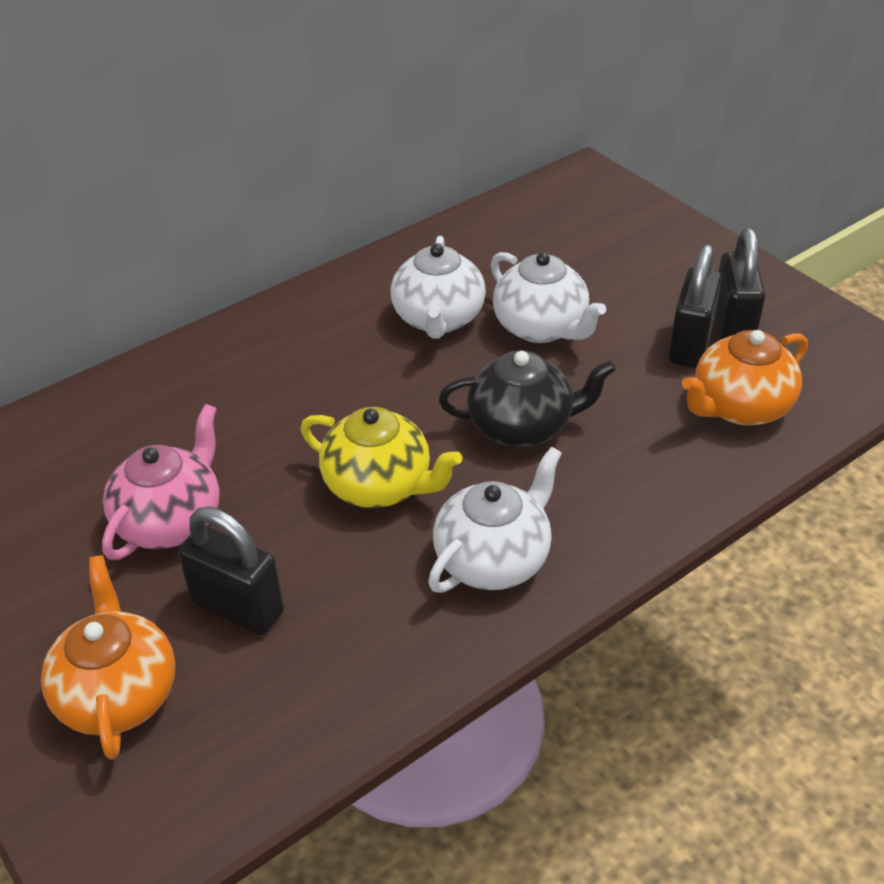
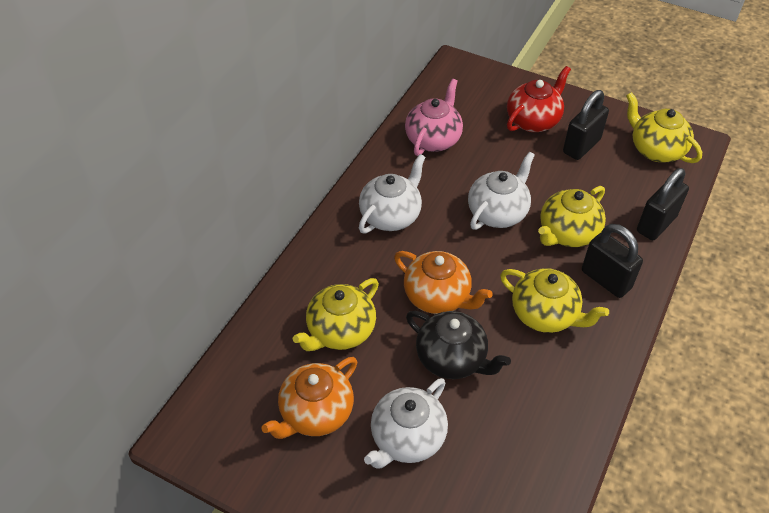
red teapot: 0 -> 1
yellow teapot: 1 -> 4

